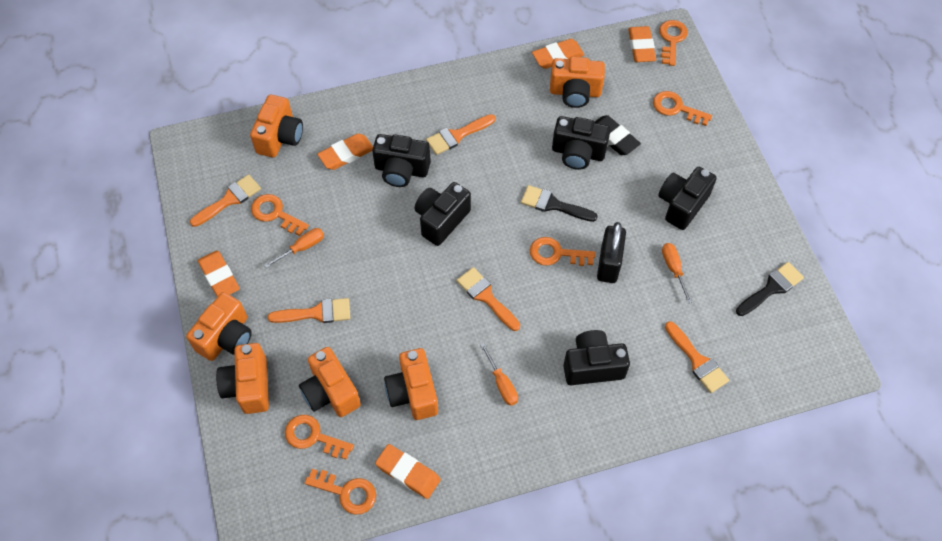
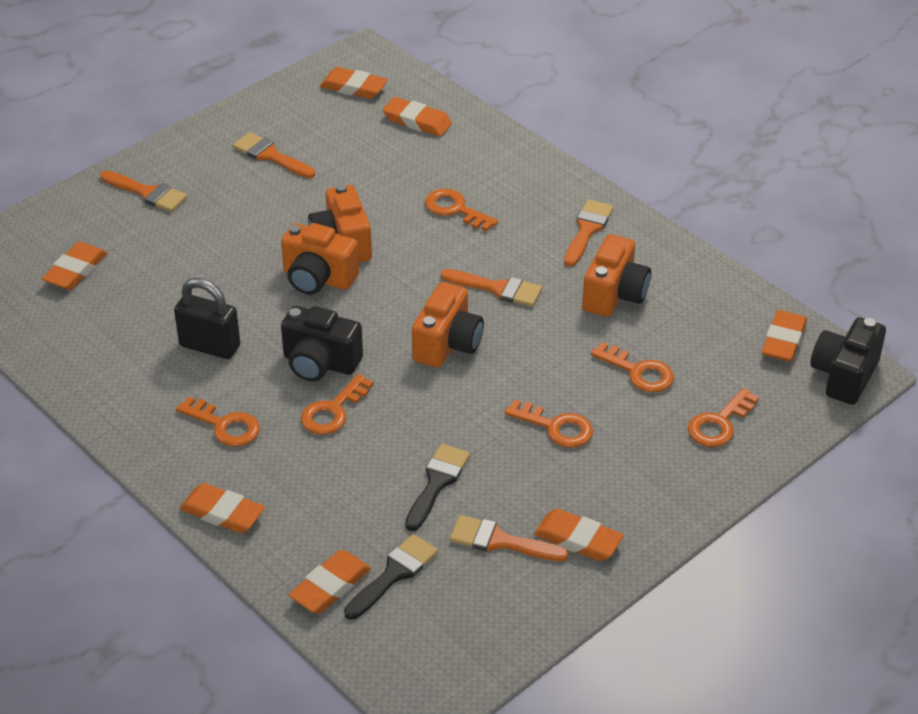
black camera: 5 -> 2
black eraser: 1 -> 0
orange camera: 6 -> 4
orange eraser: 5 -> 7
orange screwdriver: 3 -> 0

